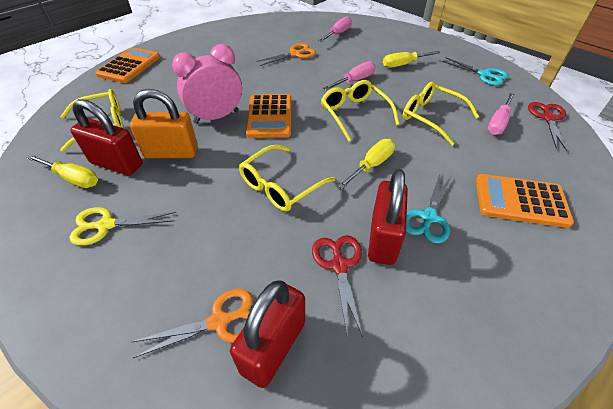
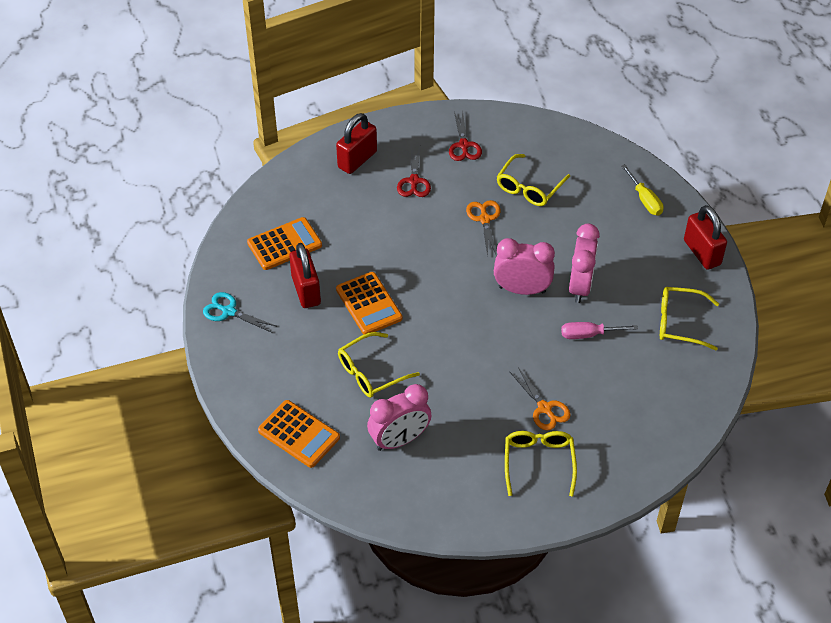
orange padlock: 1 -> 0
pink clock: 1 -> 3
pink screwdriver: 3 -> 1
turquoise scissors: 2 -> 1
yellow scissors: 1 -> 0
yellow screwdriver: 3 -> 1

